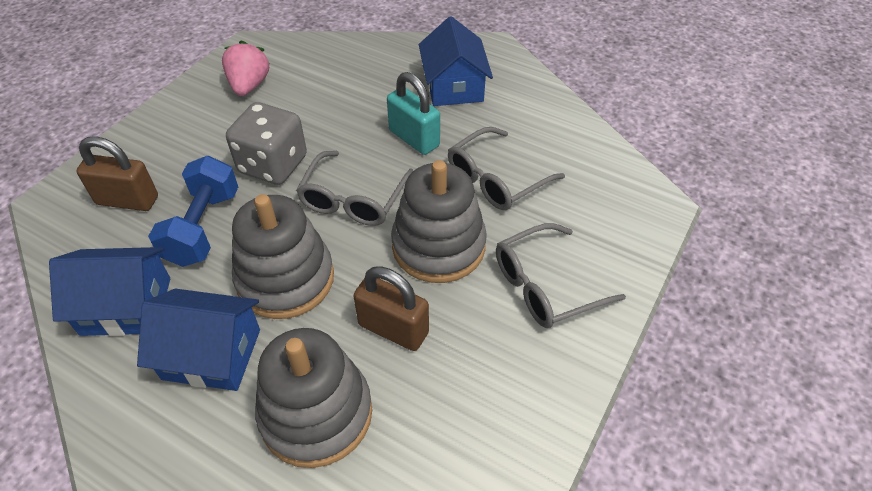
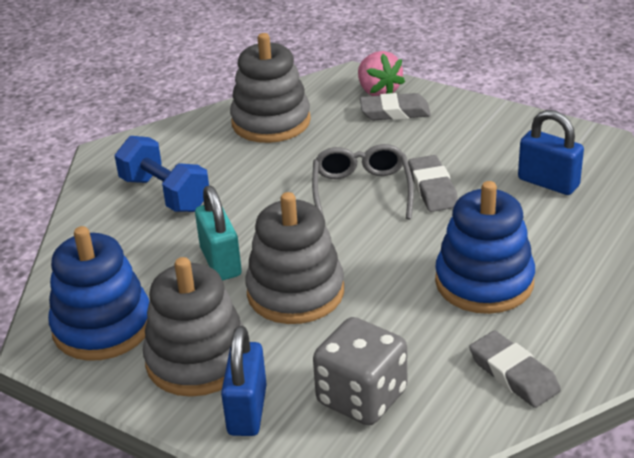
blue house: 3 -> 0
blue padlock: 0 -> 2
blue stacking toy: 0 -> 2
brown padlock: 2 -> 0
grey eraser: 0 -> 3
grey glasses: 3 -> 1

